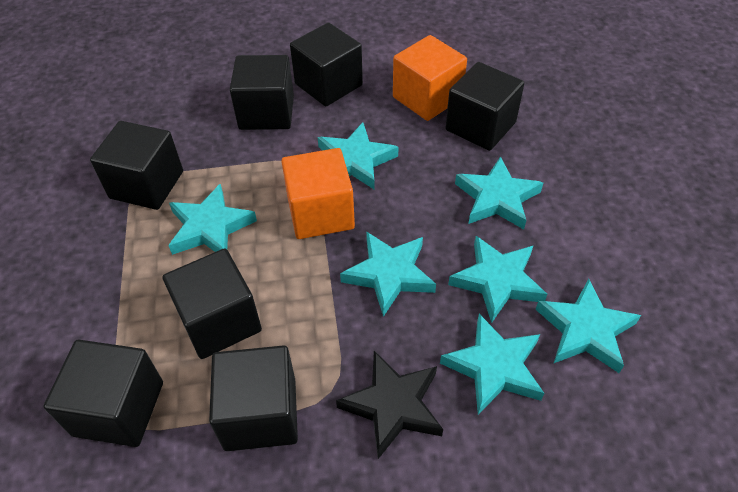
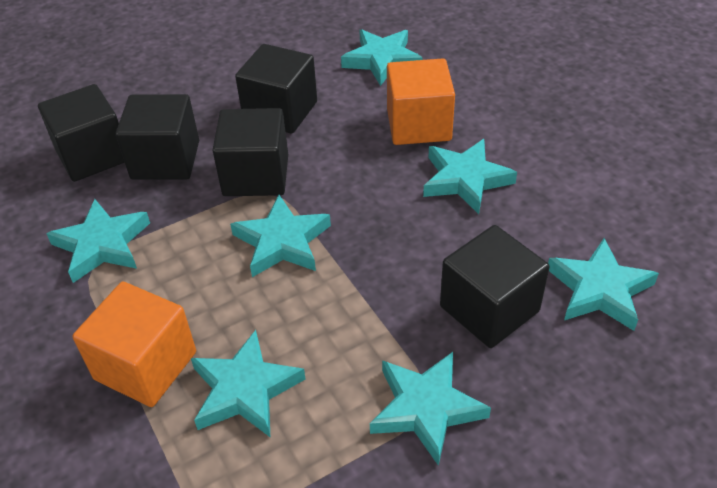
black cube: 7 -> 5
black star: 1 -> 0

